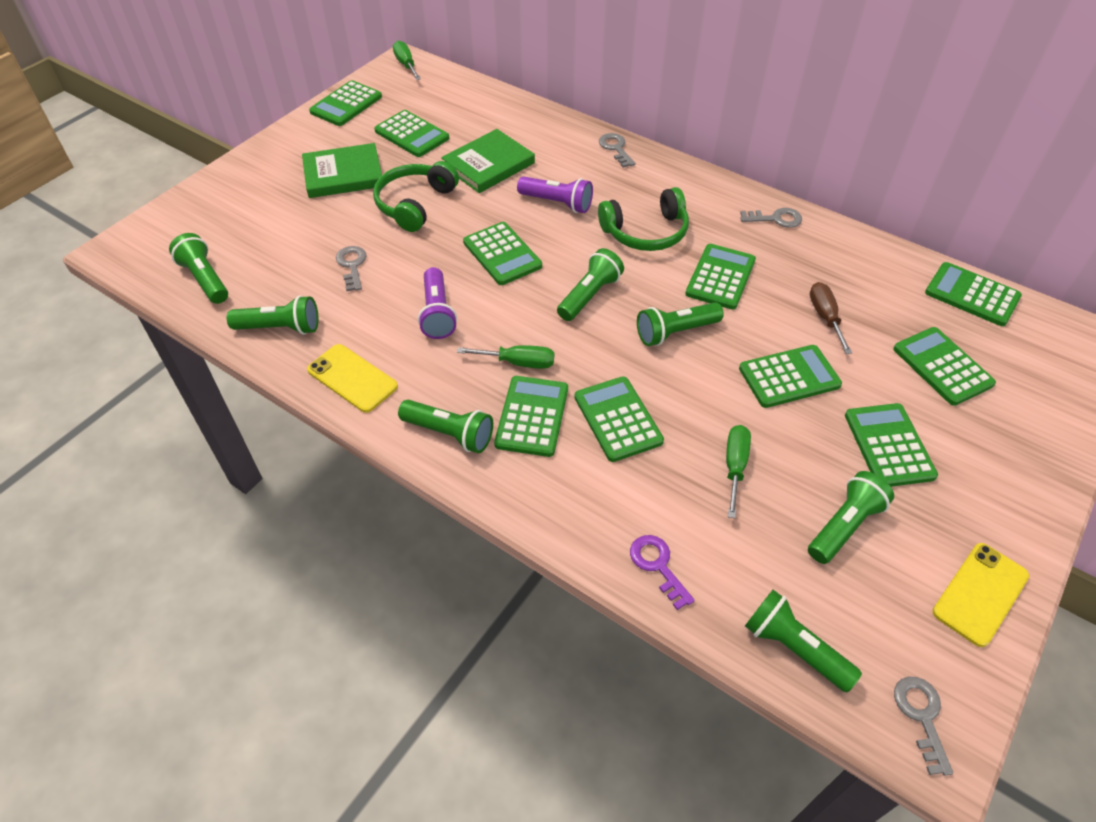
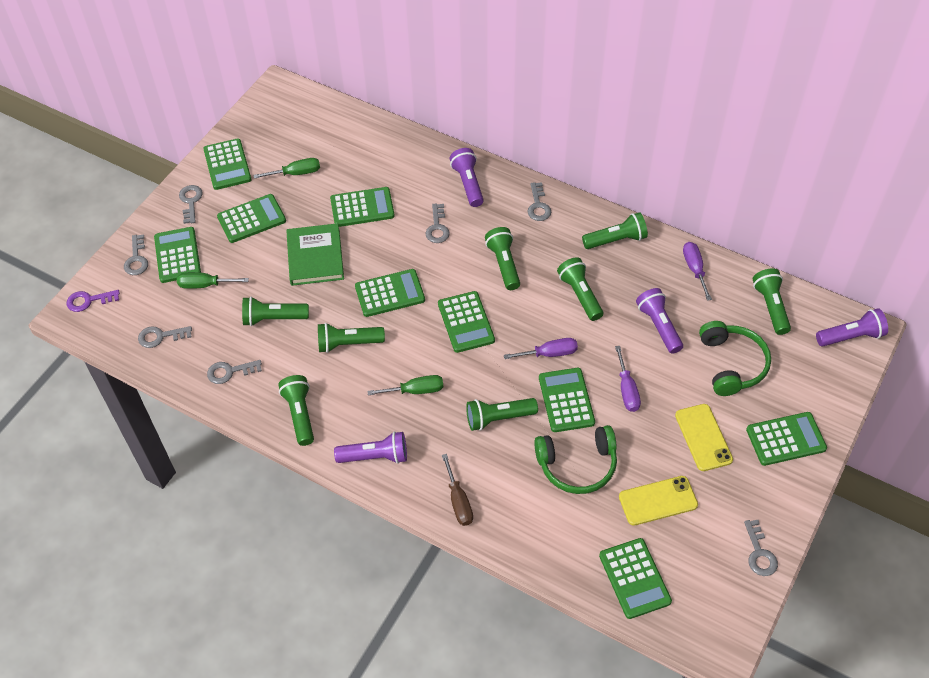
green book: 2 -> 1
green calculator: 10 -> 9
green flashlight: 7 -> 8
grey key: 4 -> 7
purple flashlight: 2 -> 4
purple screwdriver: 0 -> 3

